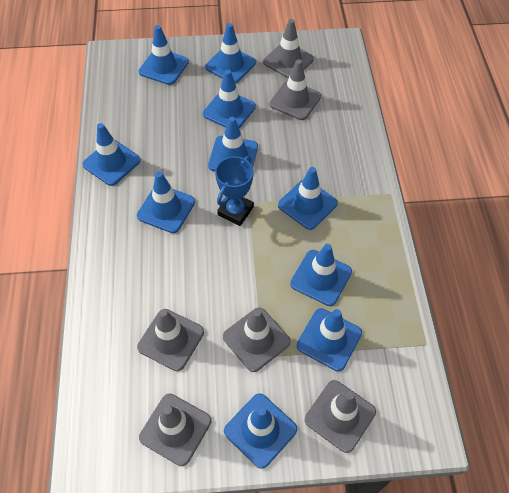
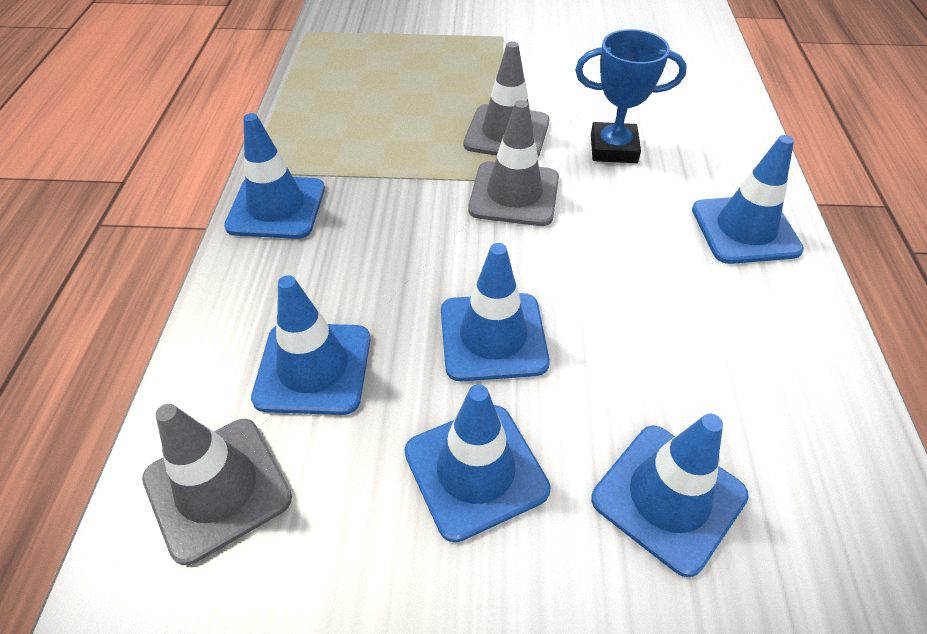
blue traffic cone: 10 -> 6
grey traffic cone: 6 -> 3

